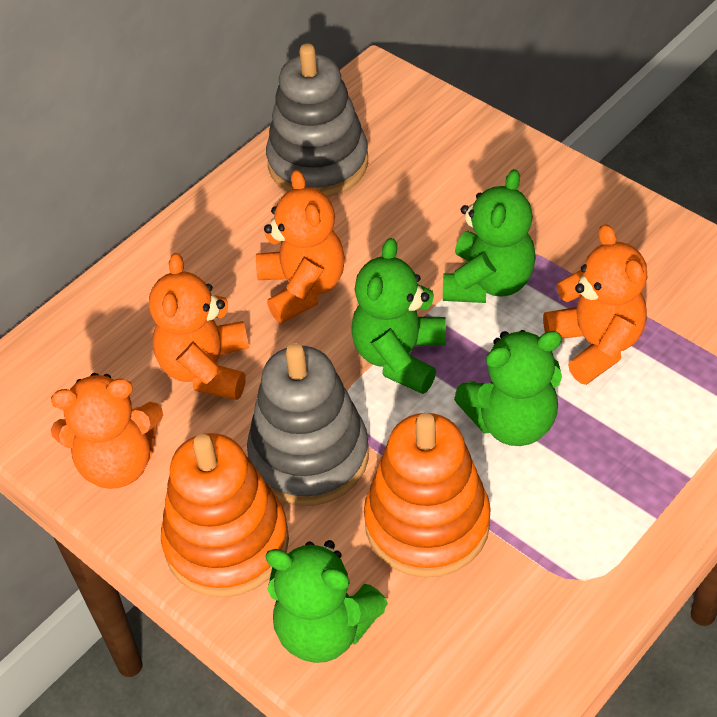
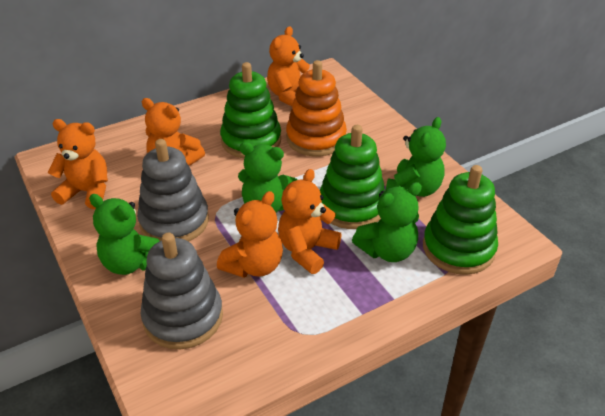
green stacking toy: 0 -> 3
orange stacking toy: 2 -> 1
orange teddy bear: 4 -> 5

